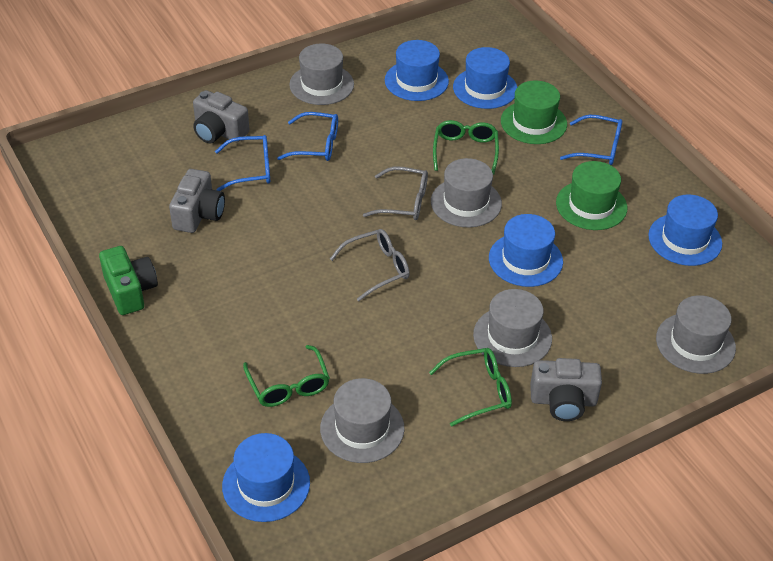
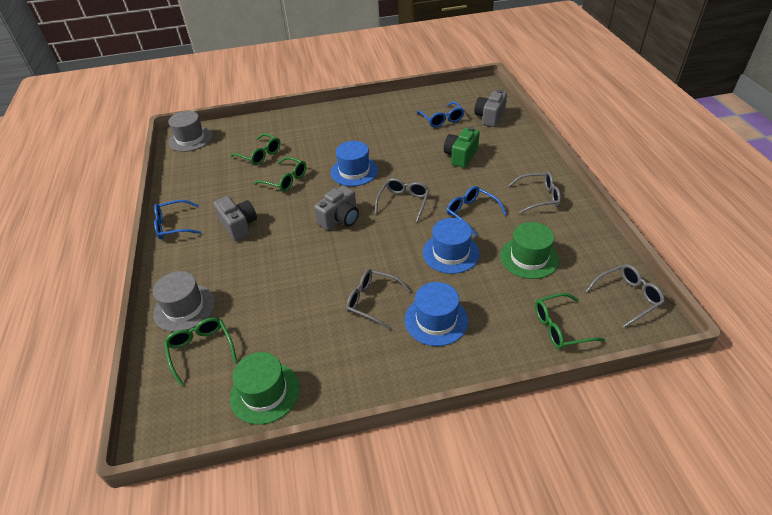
blue hat: 5 -> 3
green glasses: 3 -> 4
grey glasses: 2 -> 4
grey hat: 5 -> 2

